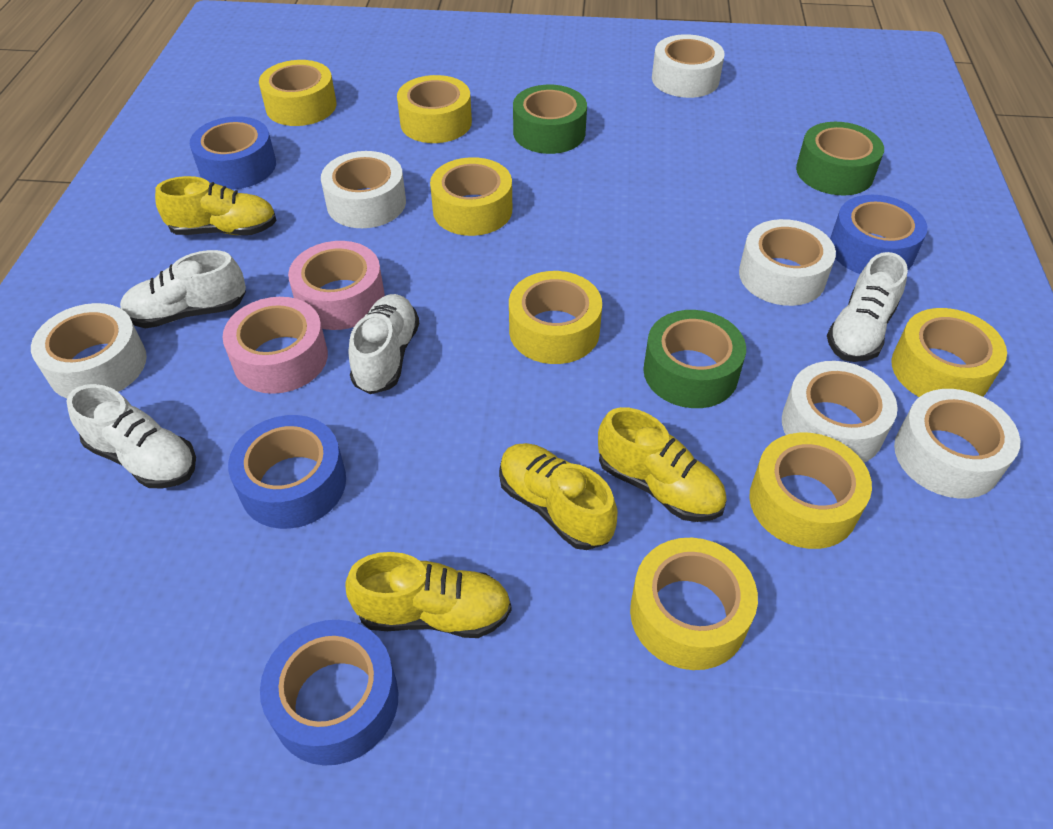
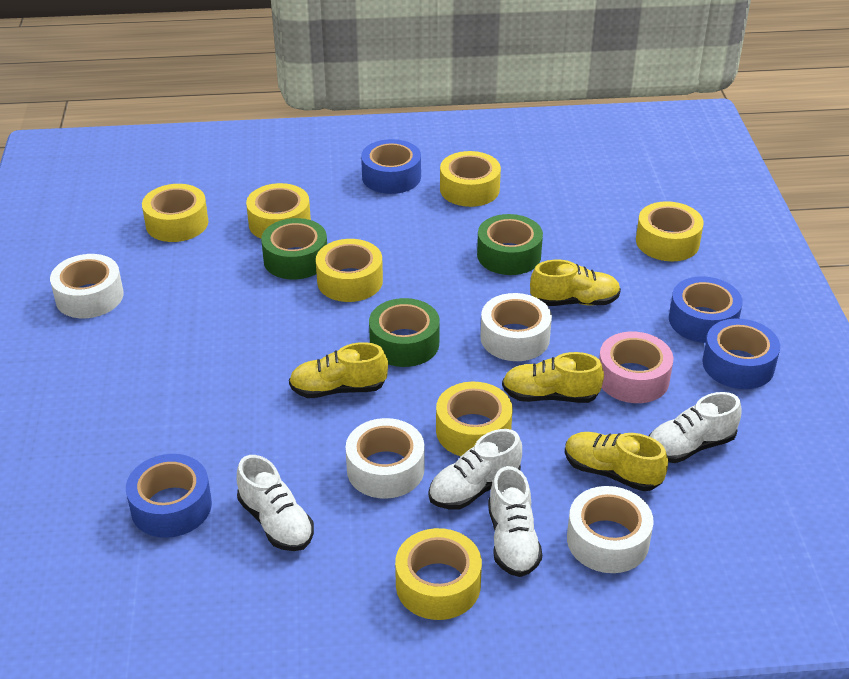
pink tape: 2 -> 1
white tape: 6 -> 4

